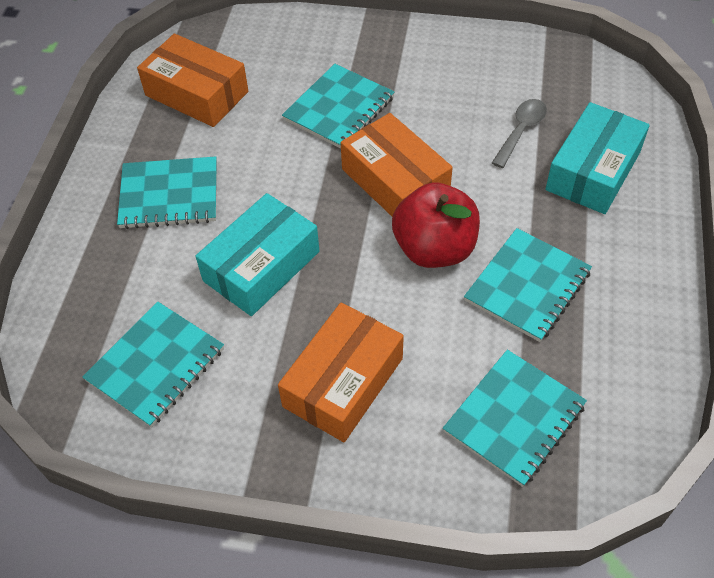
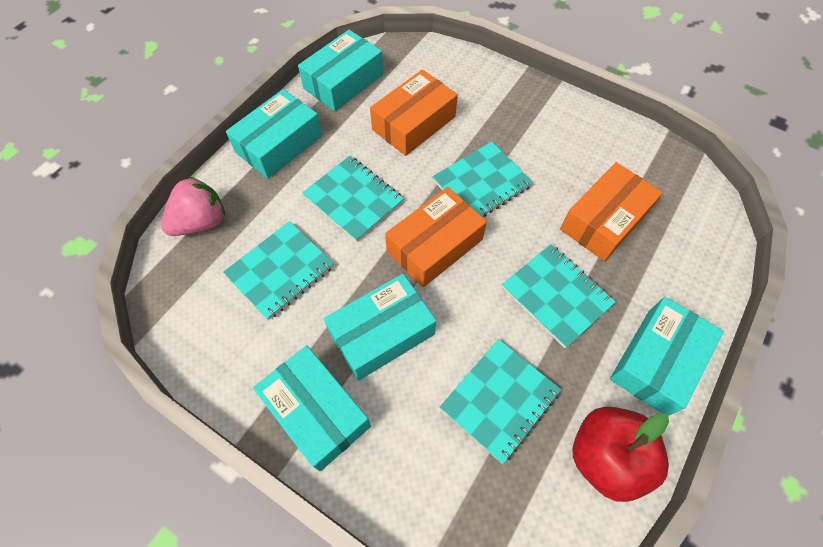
grey spoon: 1 -> 0
pink strawberry: 0 -> 1
turquoise box: 2 -> 5

